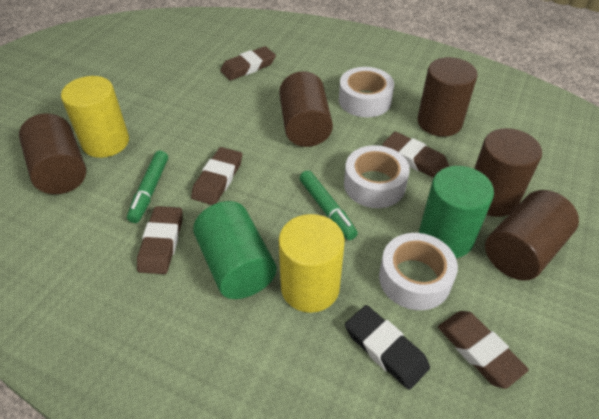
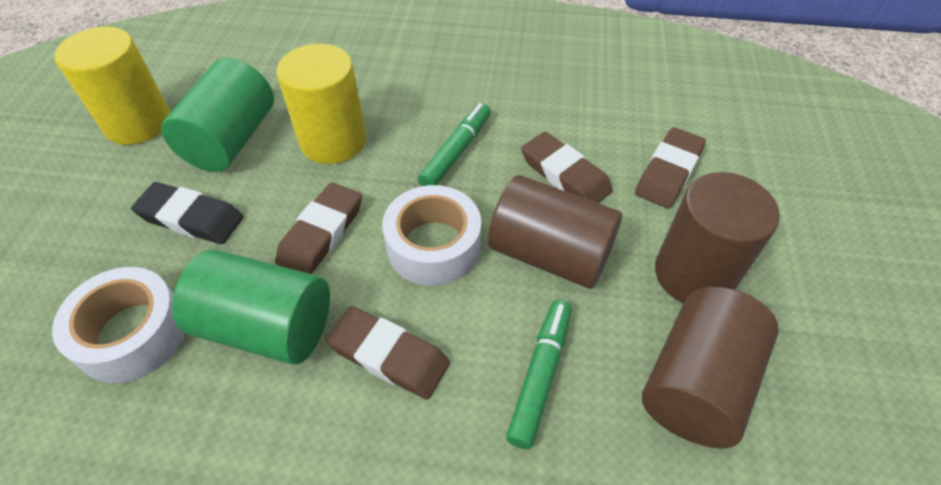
brown cylinder: 5 -> 3
brown eraser: 5 -> 4
white tape: 3 -> 2

